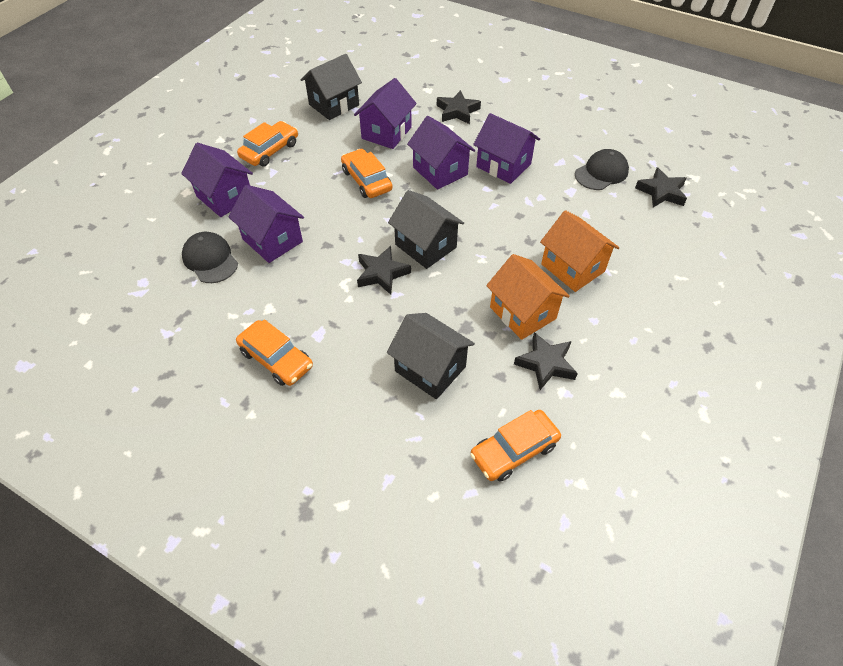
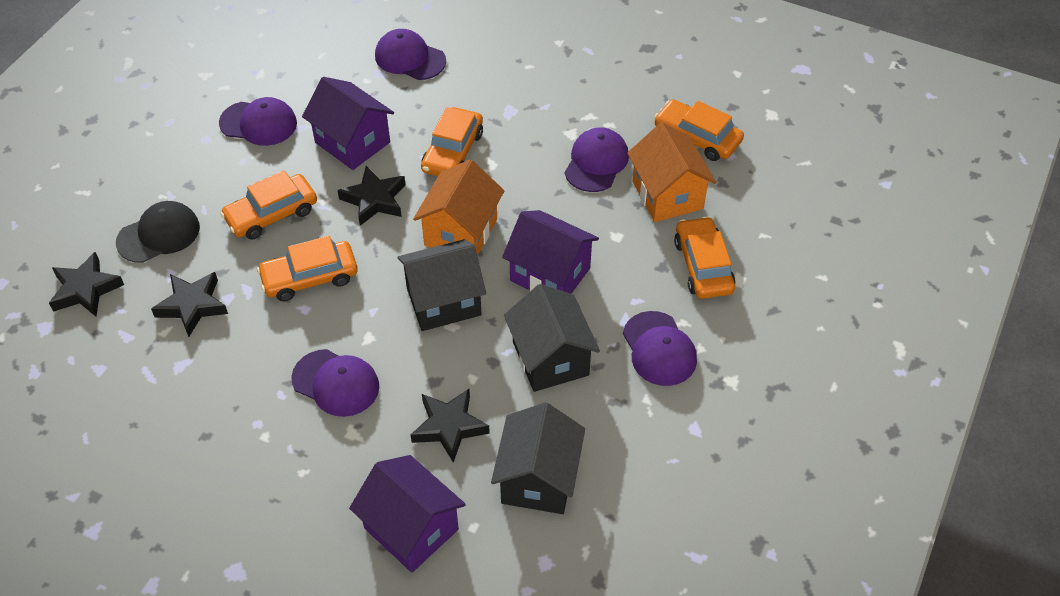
black cap: 2 -> 1
orange car: 4 -> 5
purple cap: 0 -> 5
purple house: 5 -> 3

